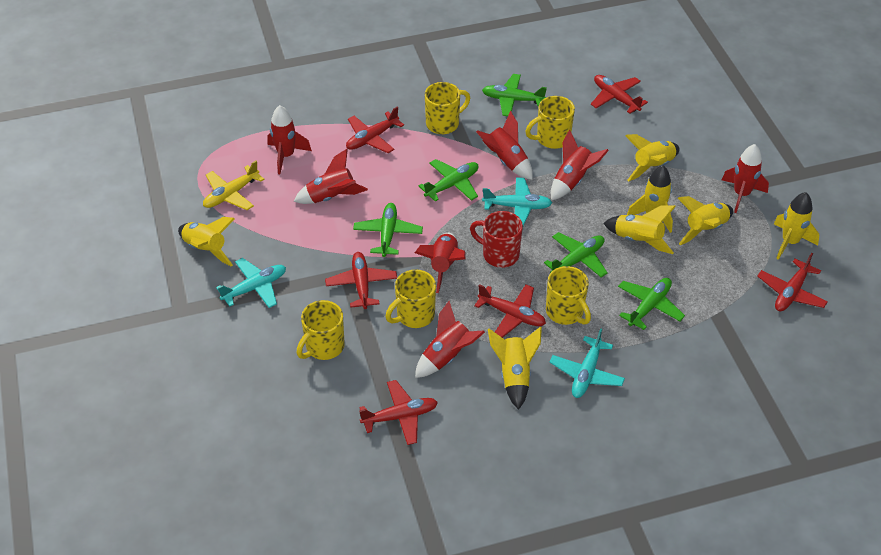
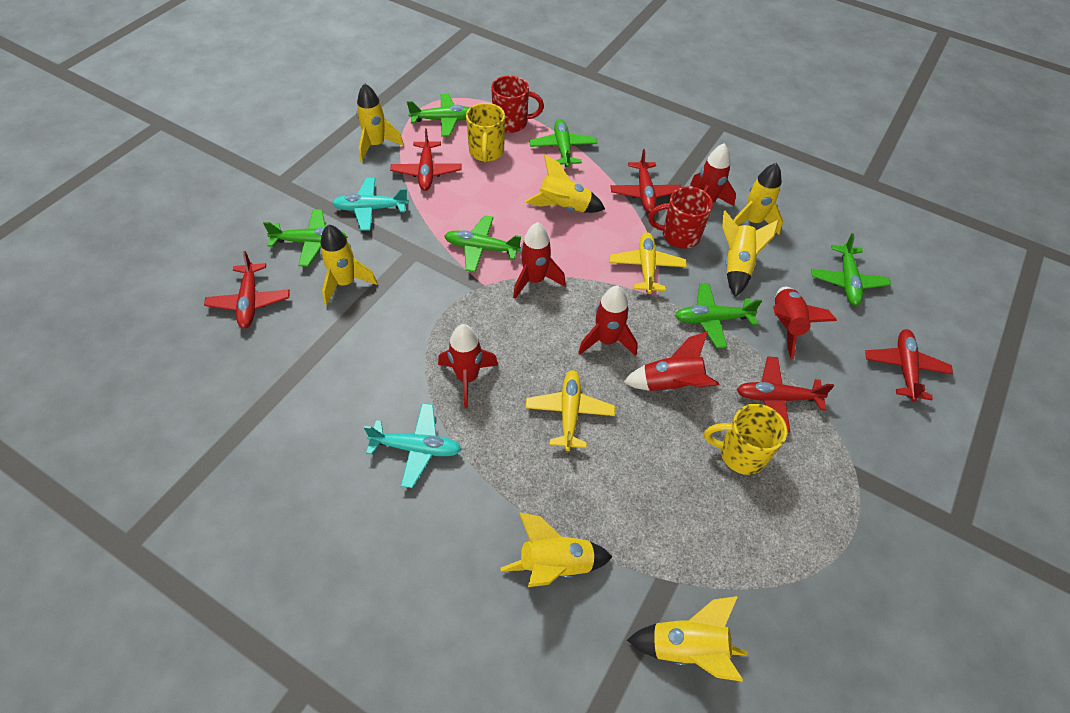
green plane: 5 -> 6
red mug: 1 -> 2
red plane: 6 -> 5
red rocket: 7 -> 6
turquoise plane: 3 -> 2
yellow mug: 5 -> 2
yellow plane: 1 -> 2

